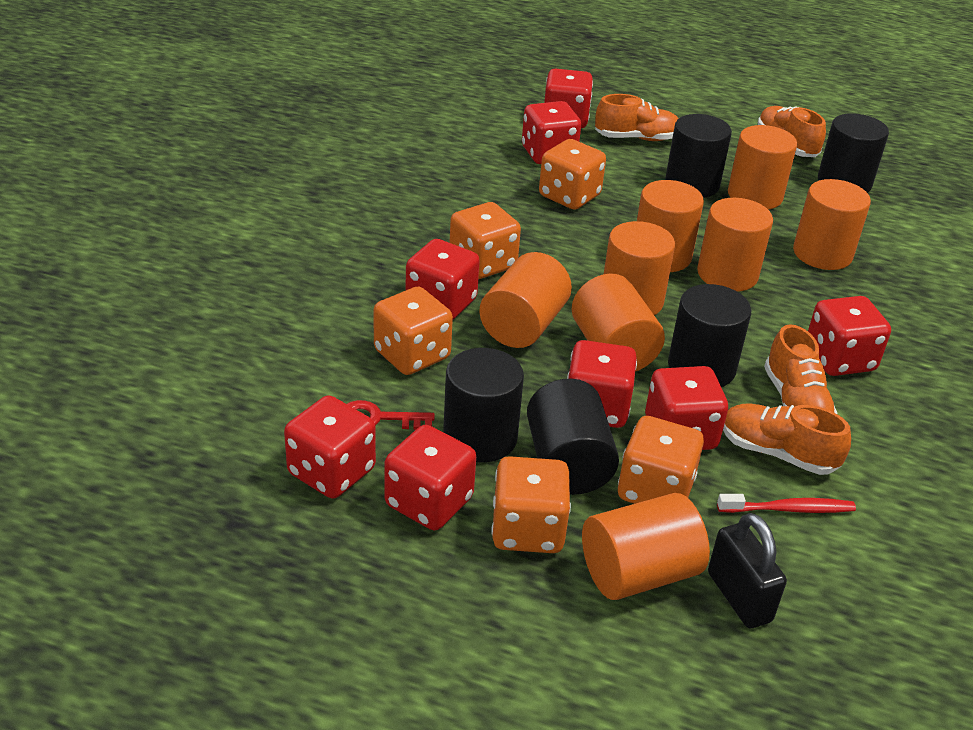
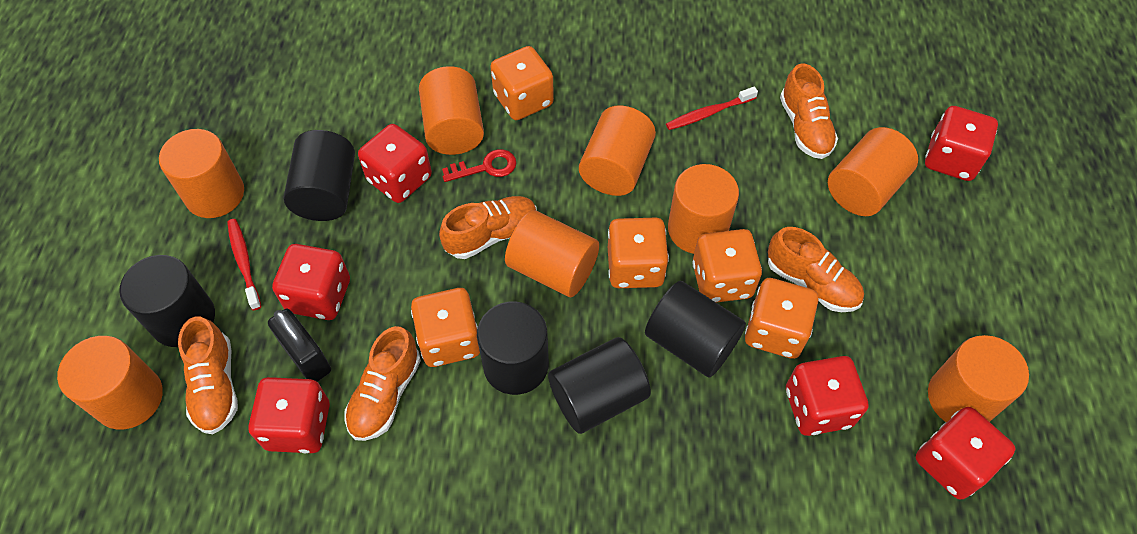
orange shoe: 4 -> 5
red dice: 8 -> 6
red toothbrush: 1 -> 2

